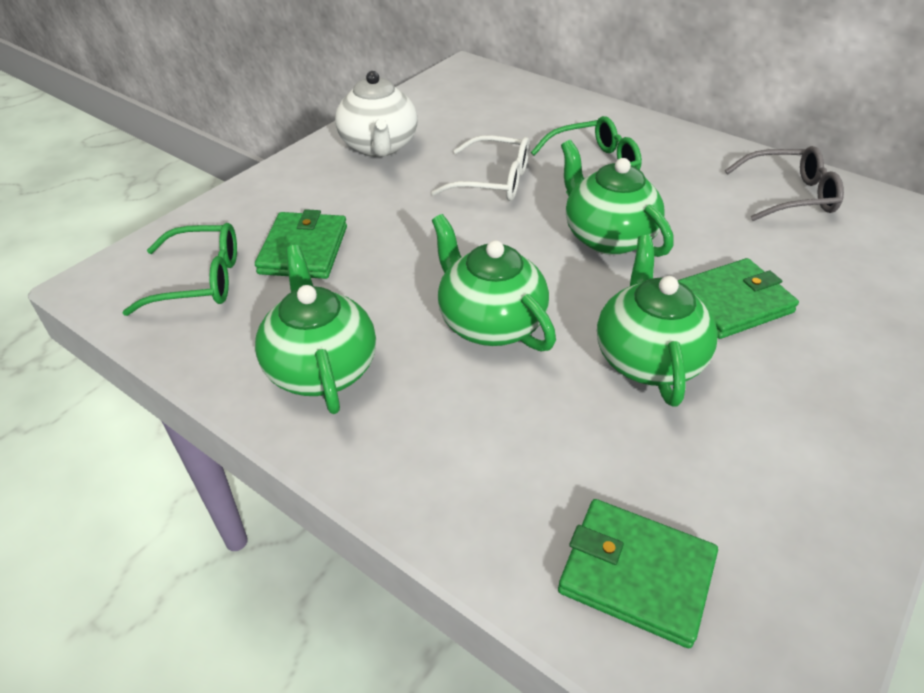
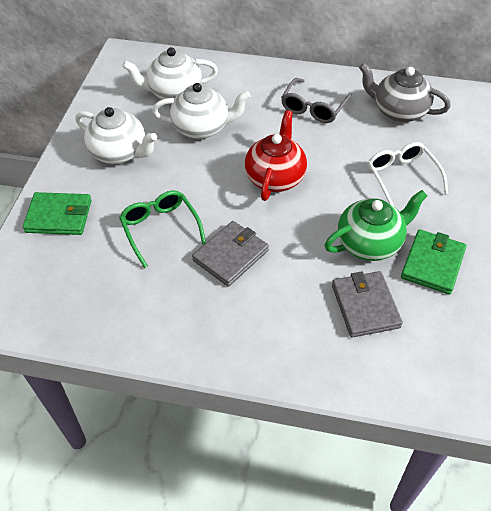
green glasses: 2 -> 1
green teapot: 4 -> 1
green wallet: 3 -> 2
grey teapot: 0 -> 1
grey wallet: 0 -> 2
red teapot: 0 -> 1
white teapot: 1 -> 3

